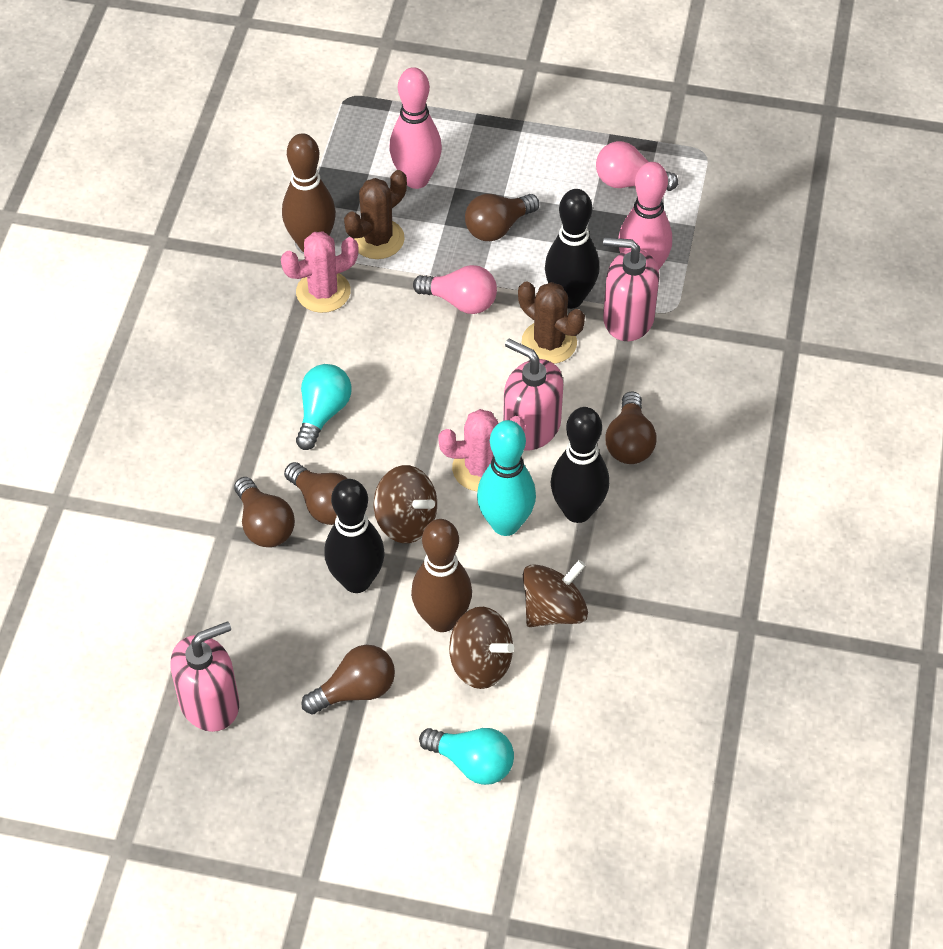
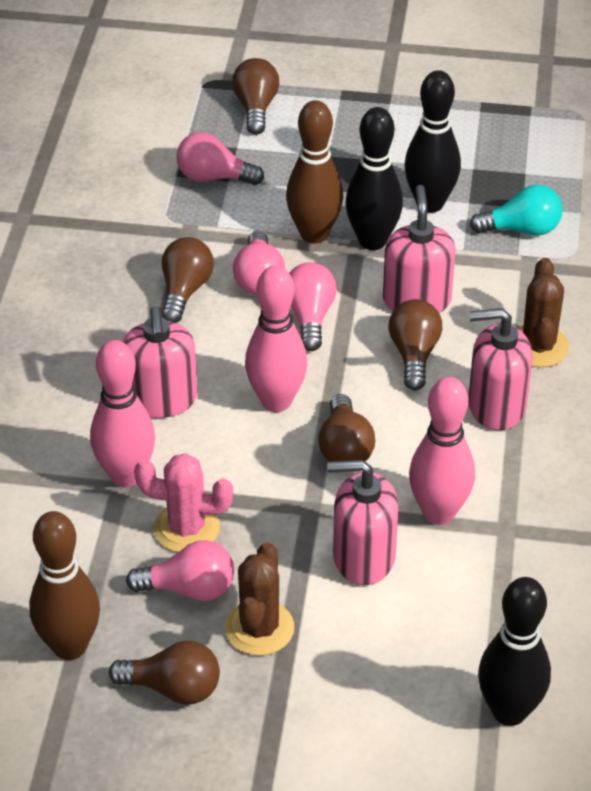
brown spinning top: 3 -> 0
pink bowling pin: 2 -> 3
pink cactus: 2 -> 1
pink light bulb: 2 -> 4
pink soap dispenser: 3 -> 4
turquoise bowling pin: 1 -> 0
turquoise light bulb: 2 -> 1

